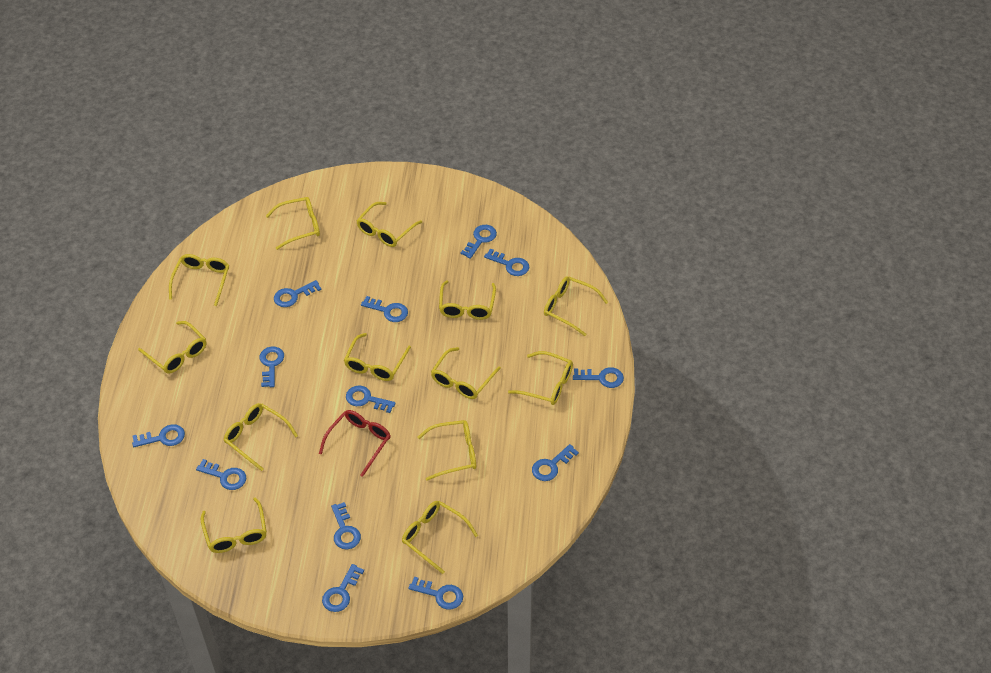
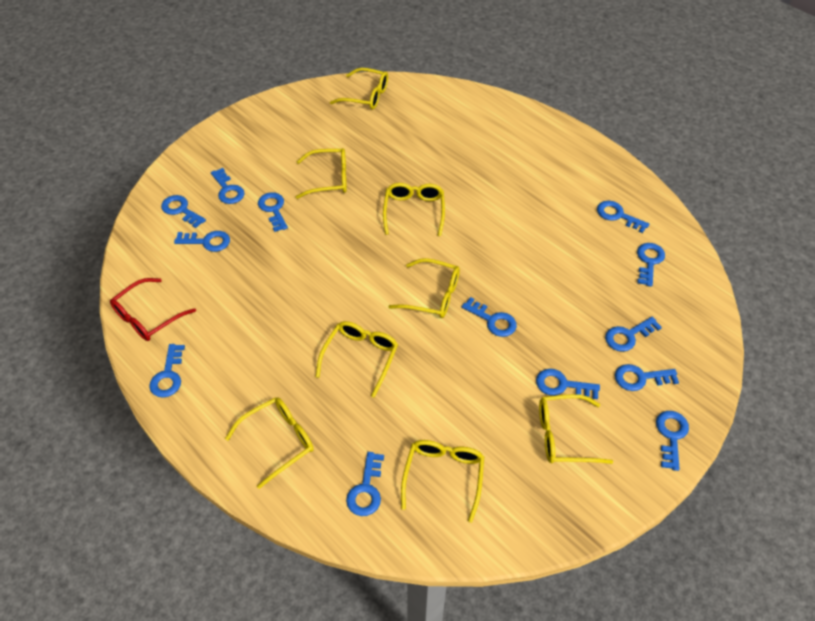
yellow glasses: 13 -> 8

